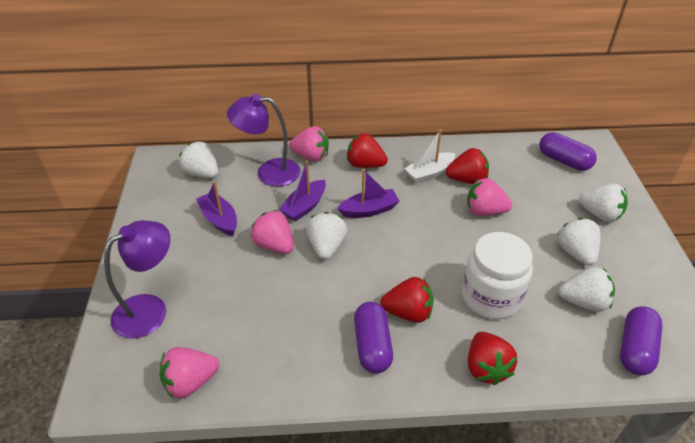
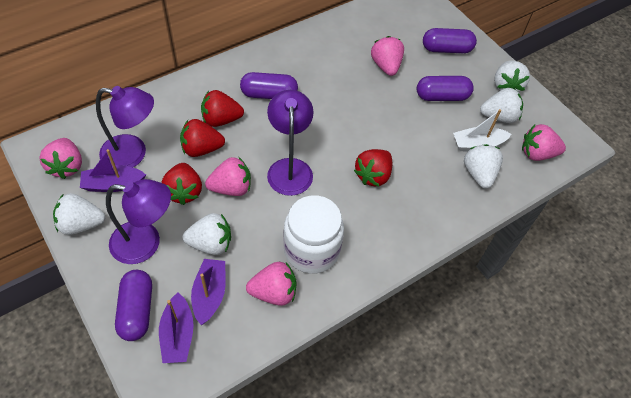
pink strawberry: 4 -> 5
purple capsule: 3 -> 4
purple lamp: 2 -> 3

